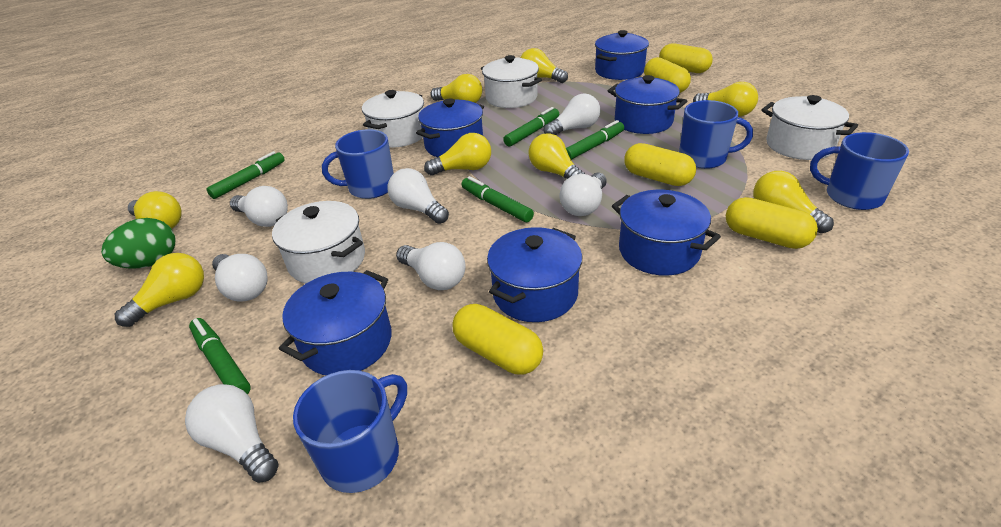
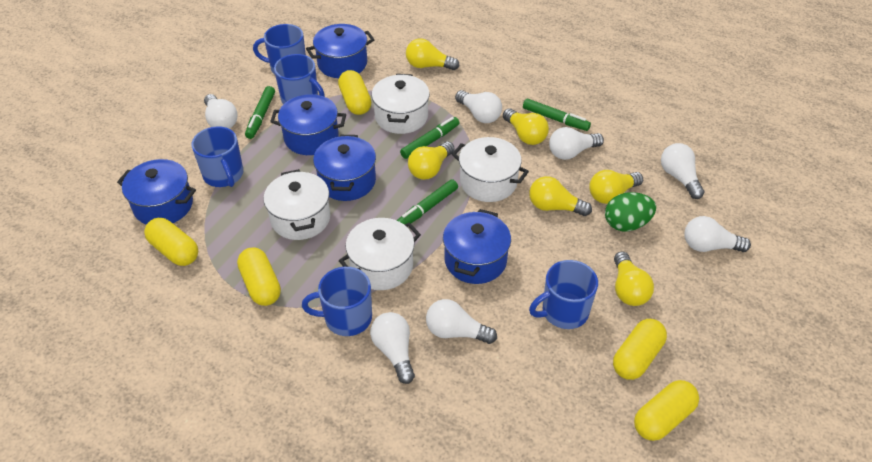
blue mug: 4 -> 5
blue pot: 6 -> 5
green marker: 5 -> 4
yellow light bulb: 8 -> 6

